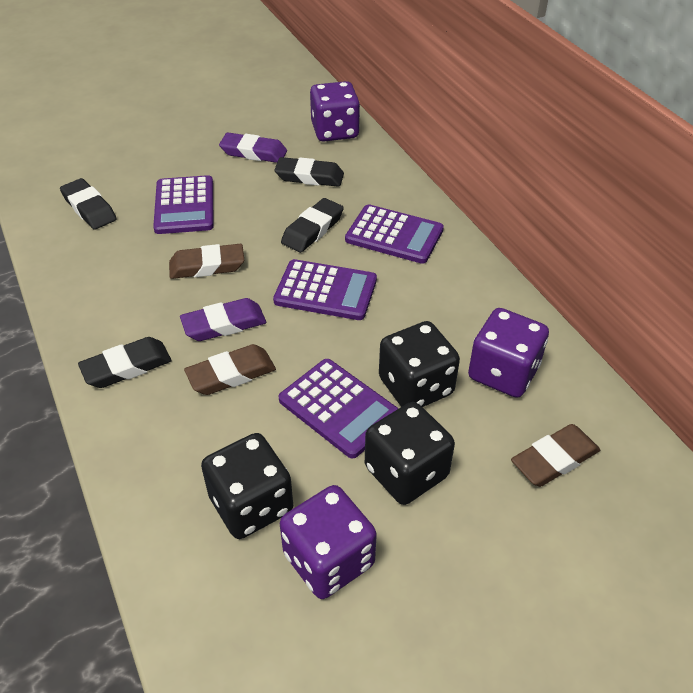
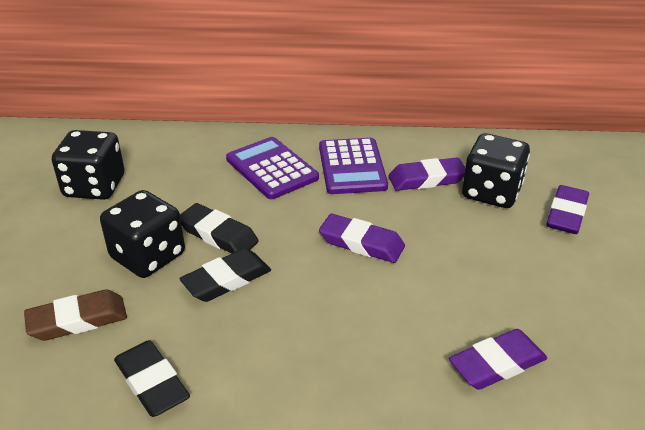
black eraser: 4 -> 3
brown eraser: 3 -> 1
purple calculator: 4 -> 2
purple dice: 3 -> 0
purple eraser: 2 -> 4

